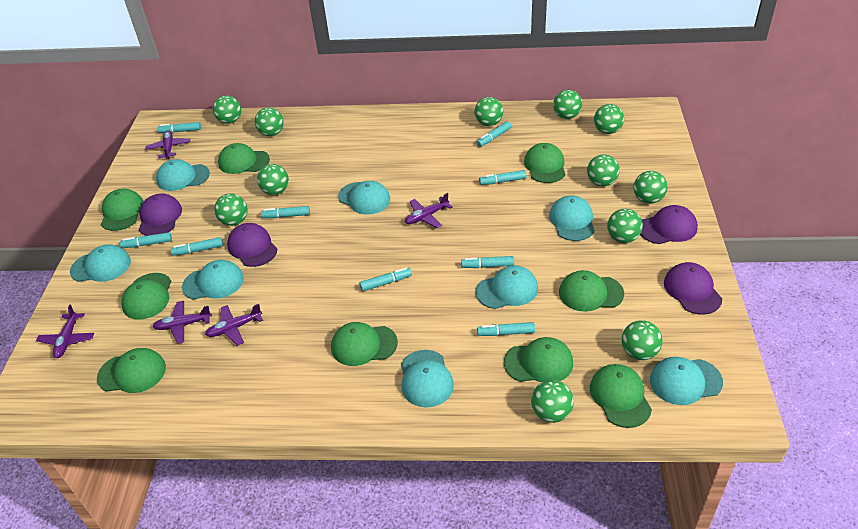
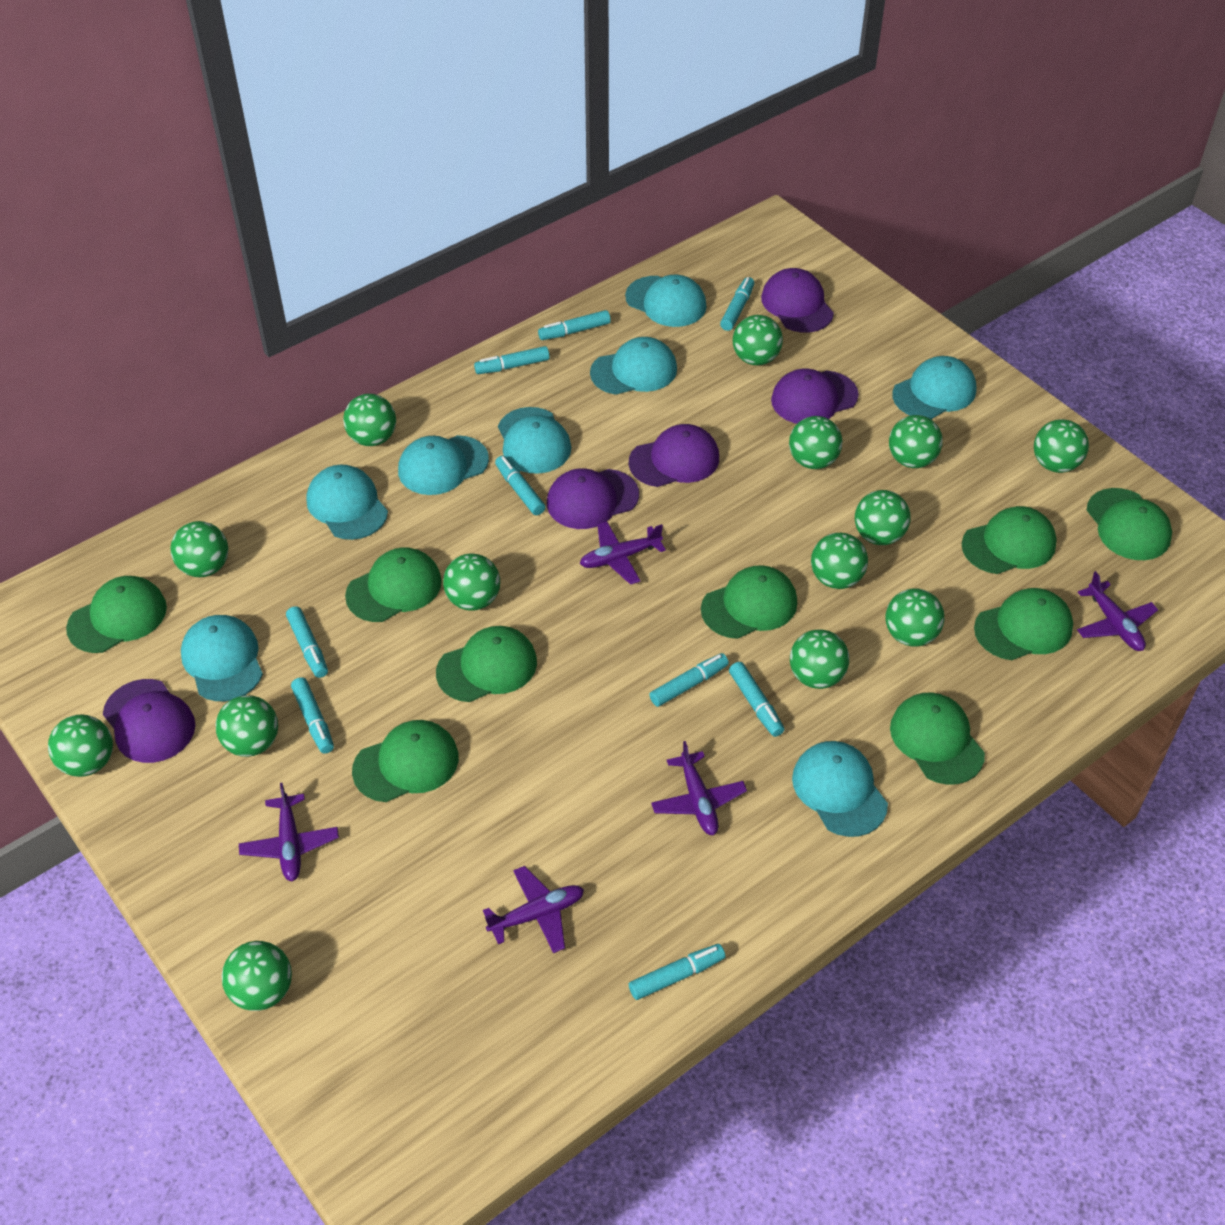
green ball: 12 -> 14
purple cap: 4 -> 5

